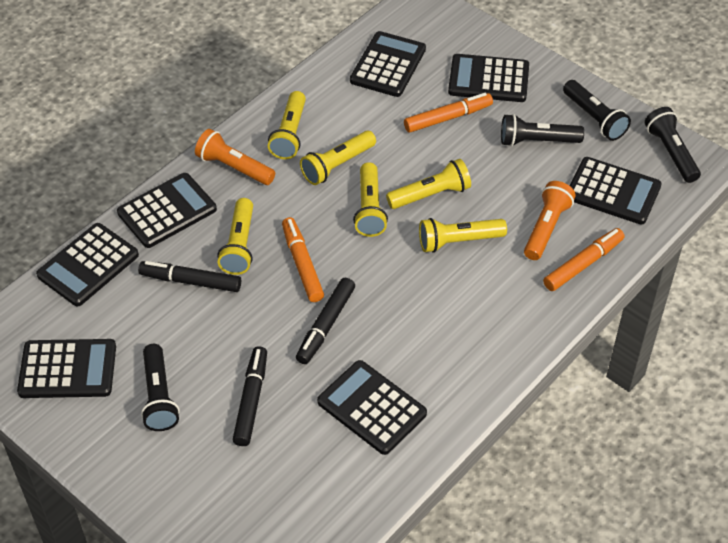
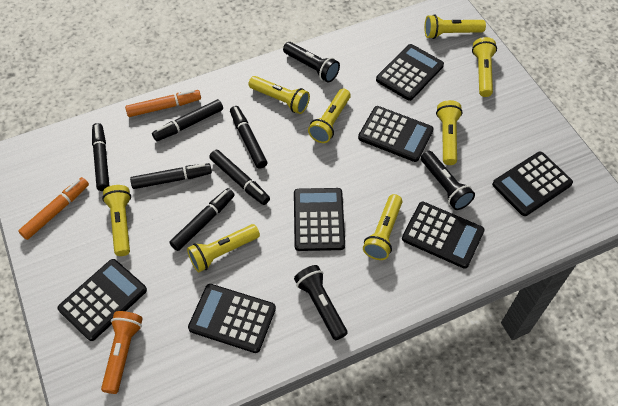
black flashlight: 4 -> 3
black marker: 3 -> 6
orange flashlight: 2 -> 1
orange marker: 3 -> 2
yellow flashlight: 6 -> 8

